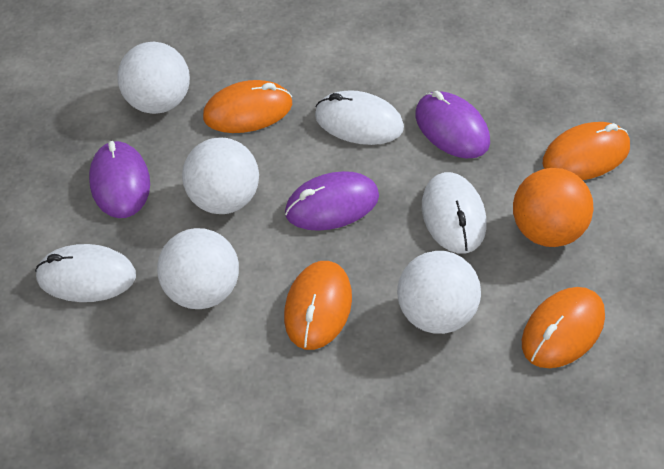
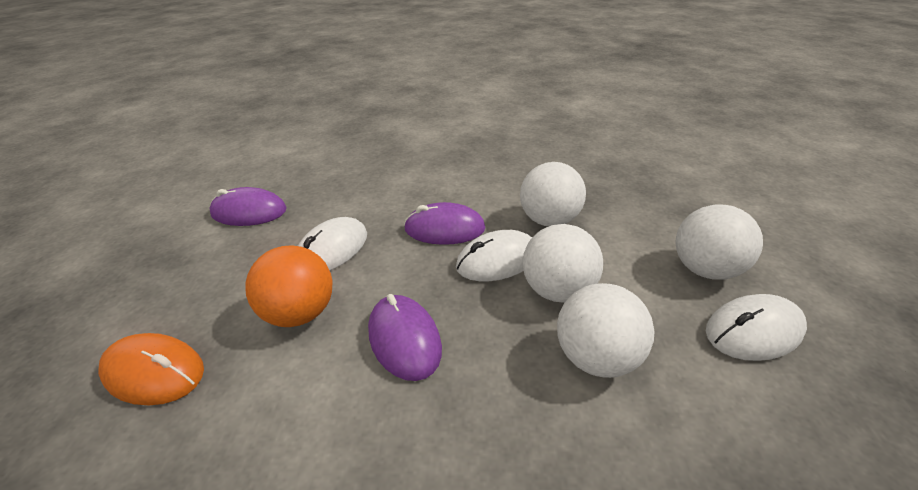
orange mouse: 4 -> 1

